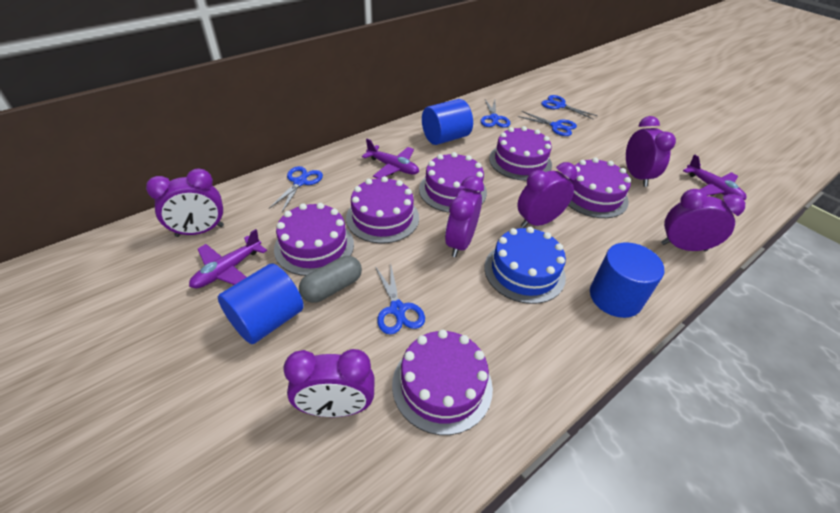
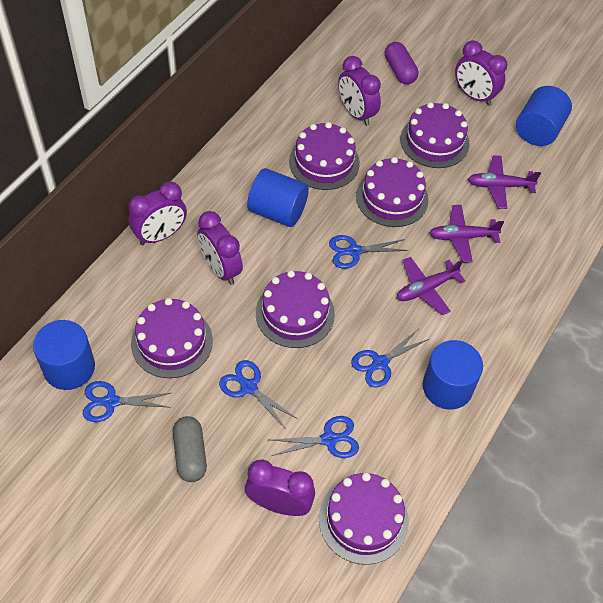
blue cake: 1 -> 0
blue cylinder: 3 -> 4
purple capsule: 0 -> 1
purple clock: 6 -> 5

